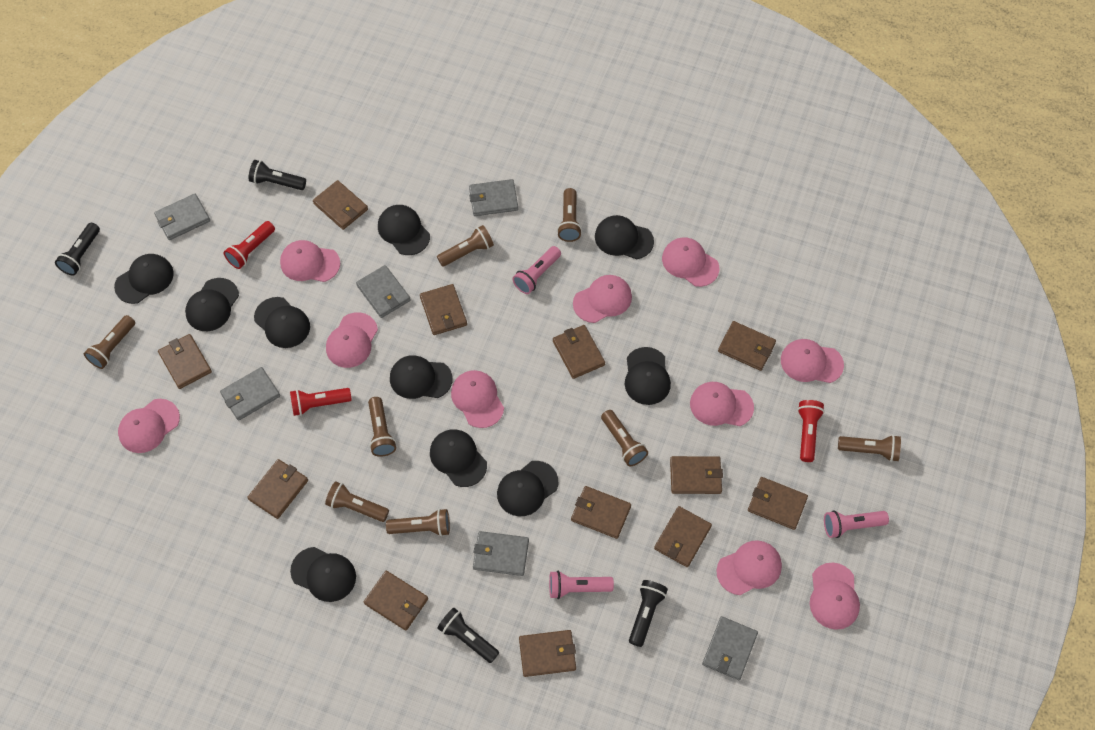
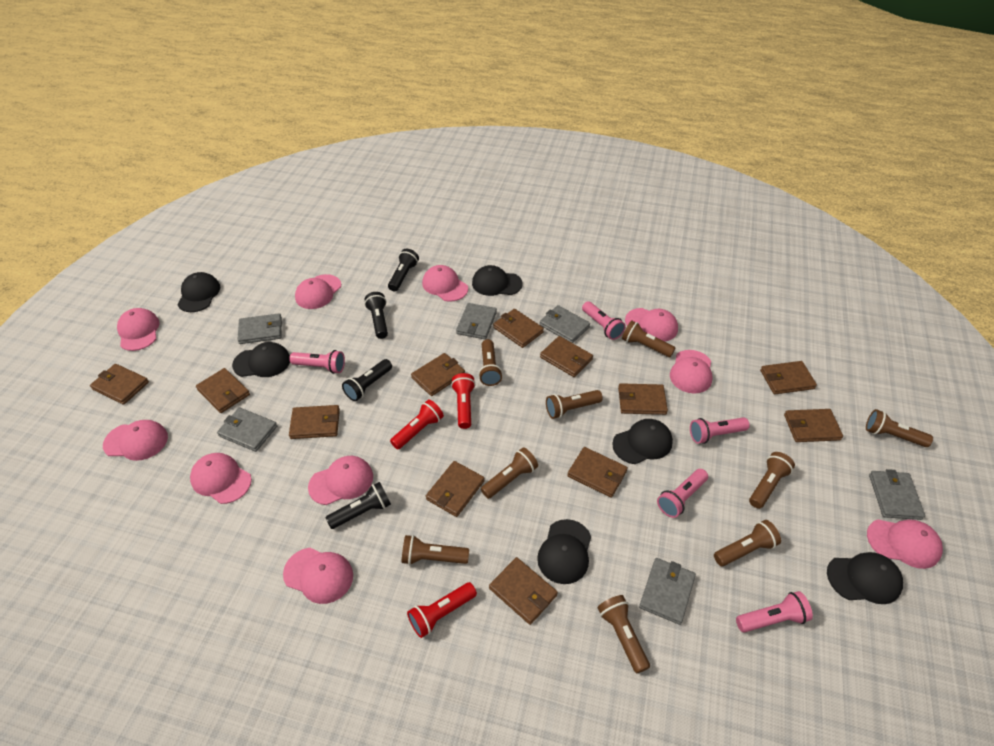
black cap: 10 -> 6
brown flashlight: 8 -> 9
pink flashlight: 3 -> 5

